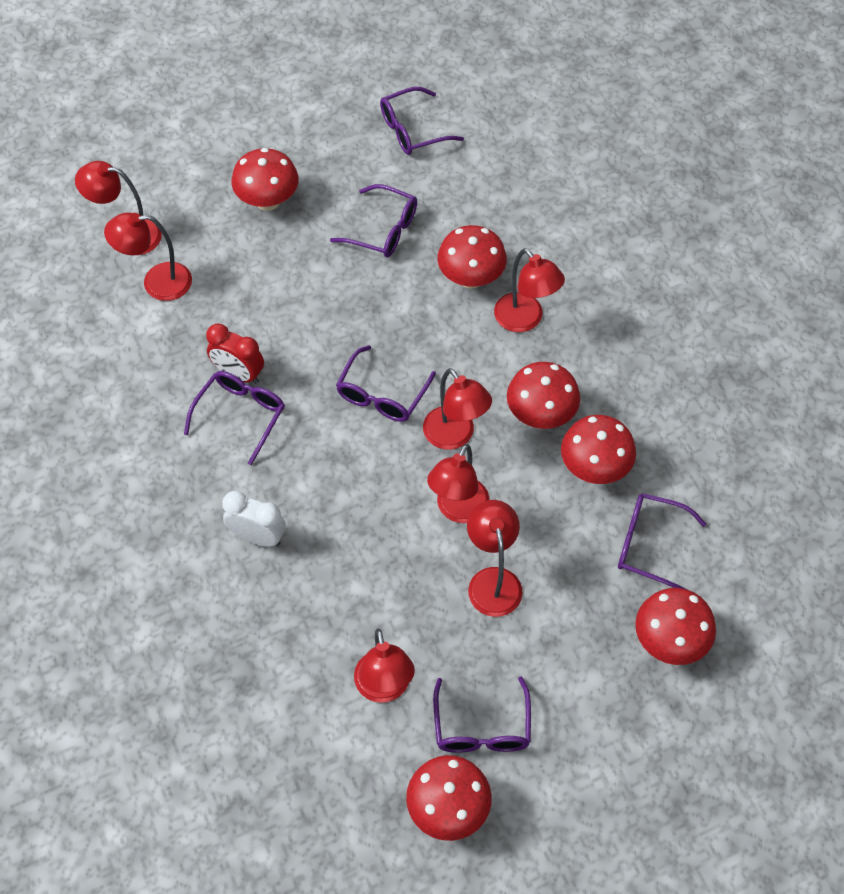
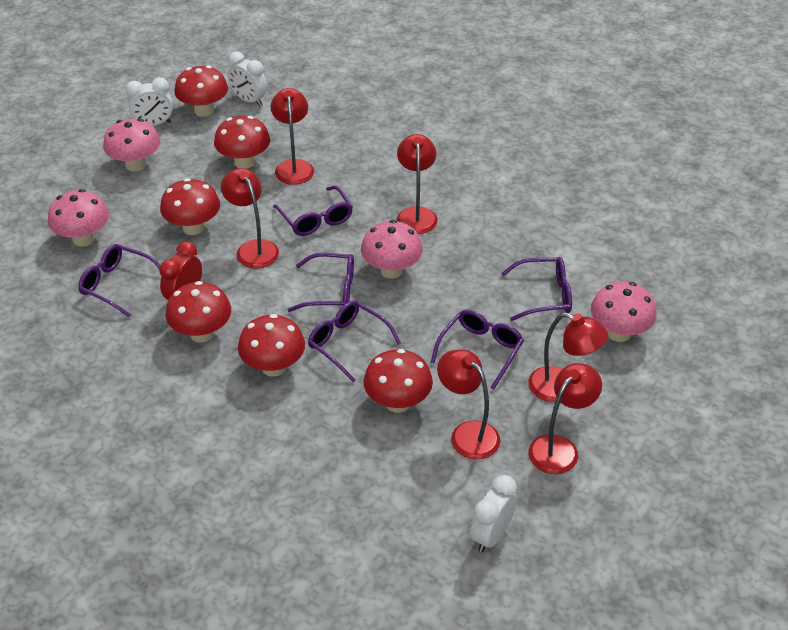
pink mushroom: 0 -> 4
red lamp: 7 -> 6
white clock: 1 -> 3

